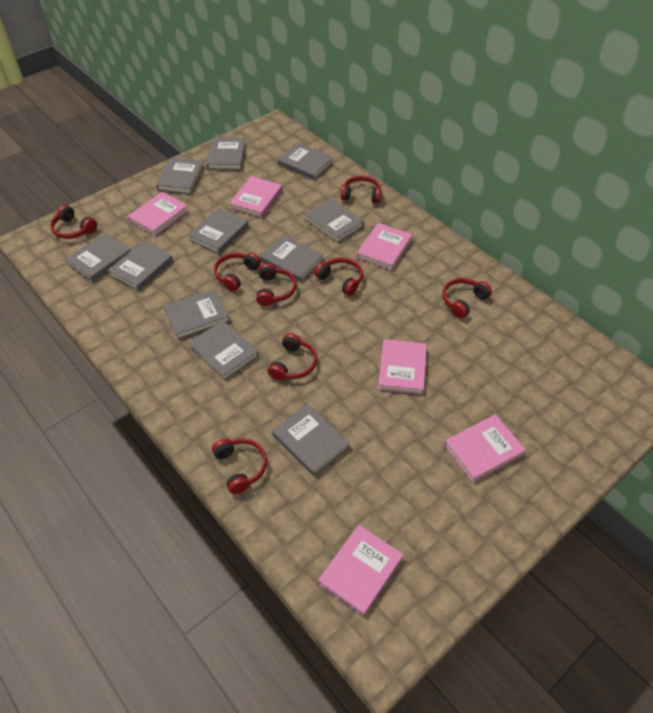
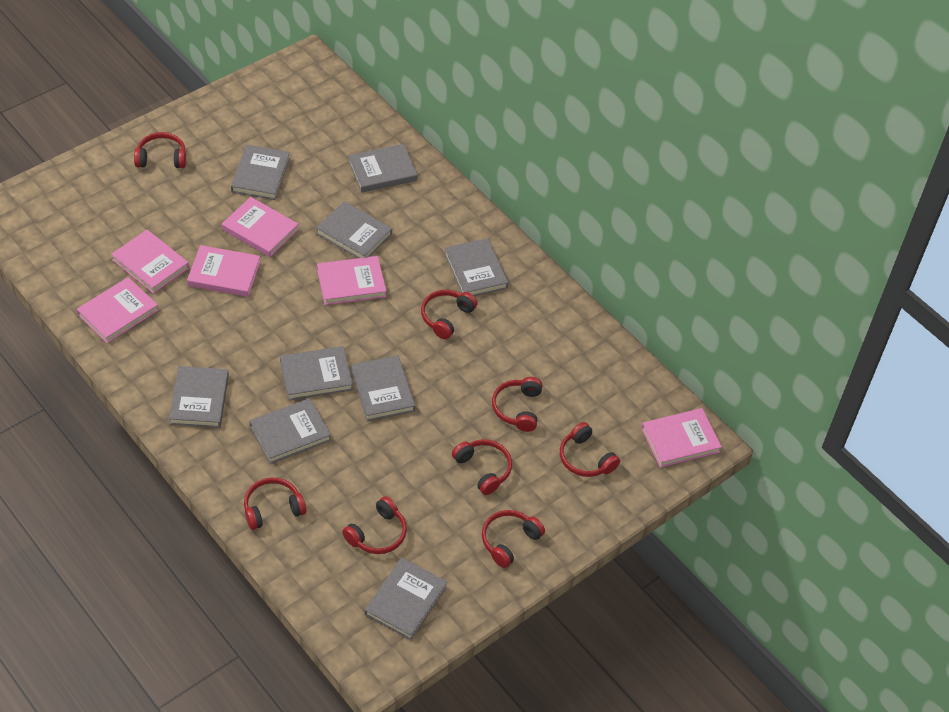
grey book: 11 -> 9

